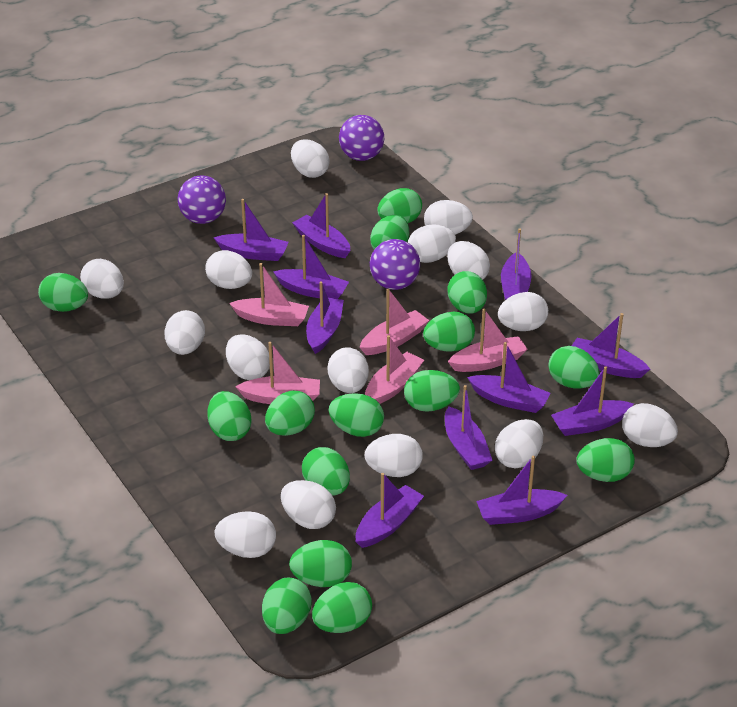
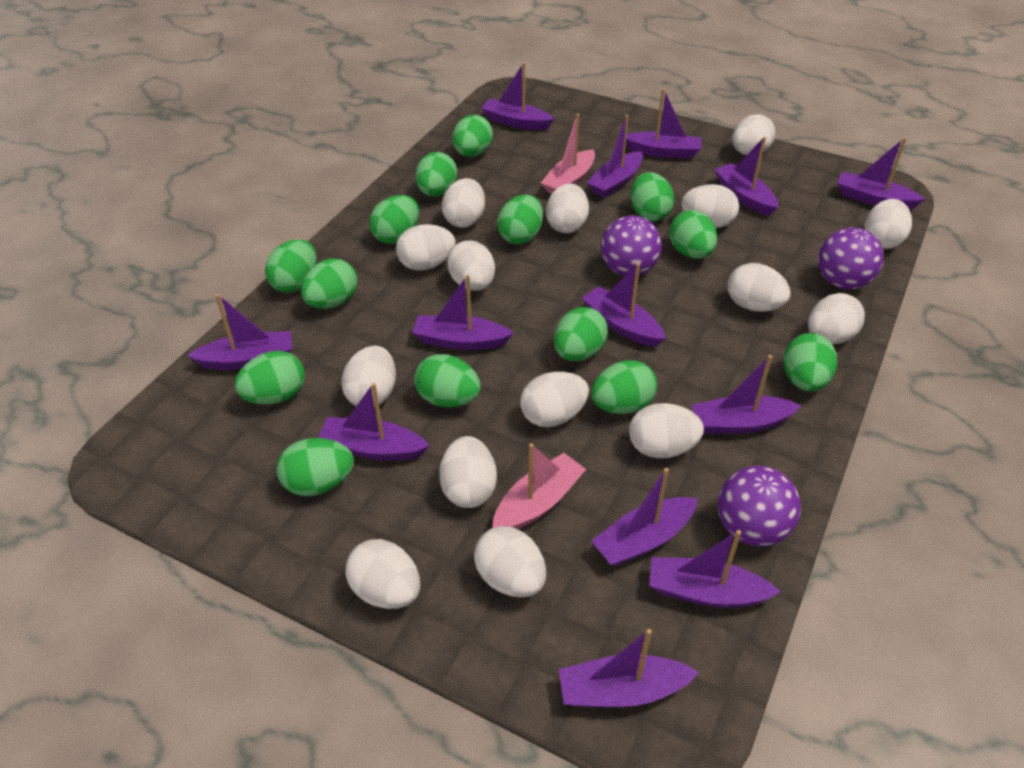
green egg: 15 -> 14
pink boat: 5 -> 2
purple boat: 11 -> 13

